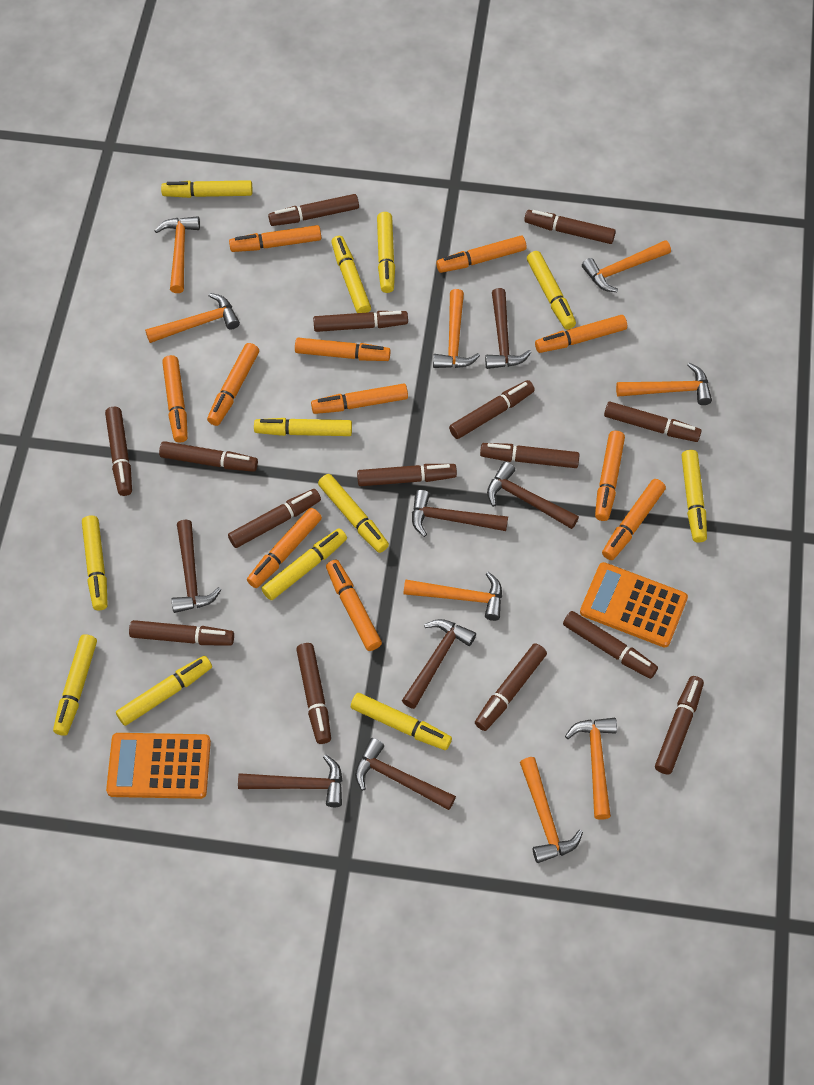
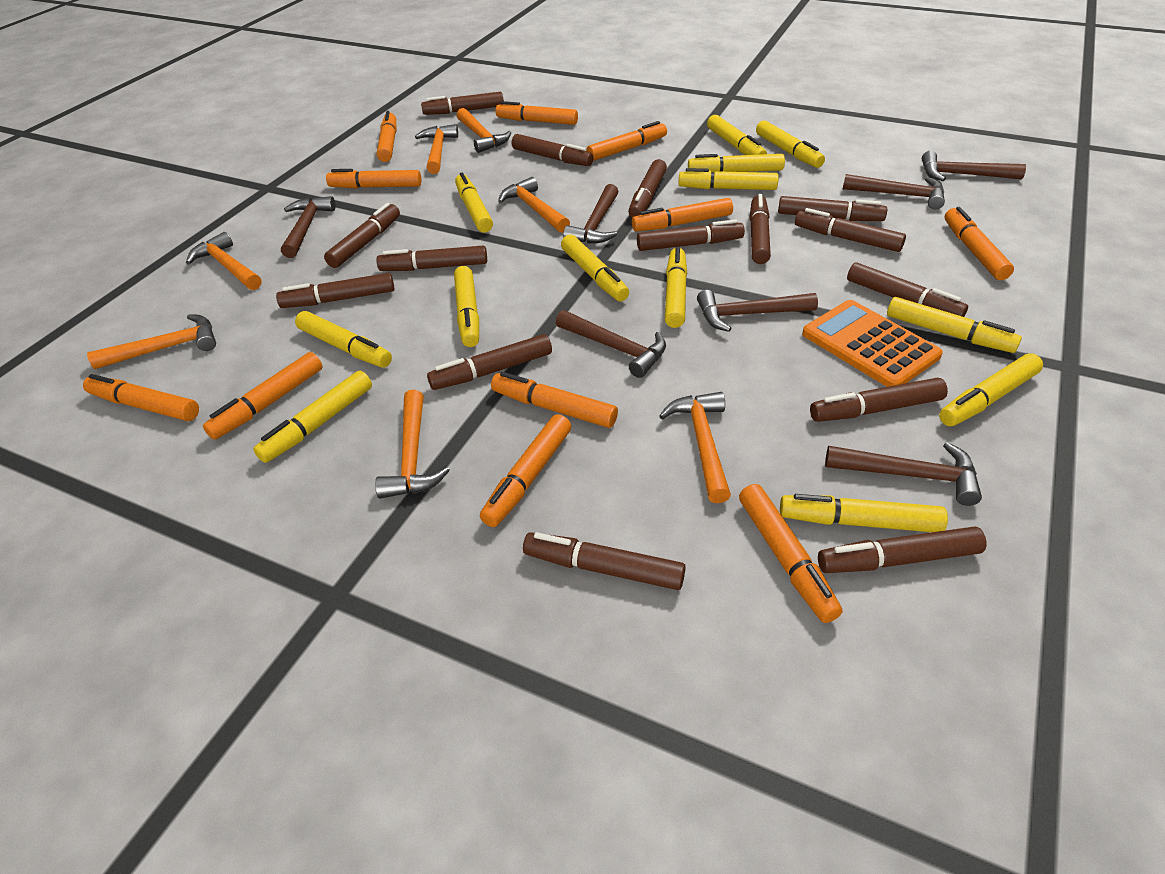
orange calculator: 2 -> 1
orange hammer: 8 -> 7
yellow marker: 12 -> 13

